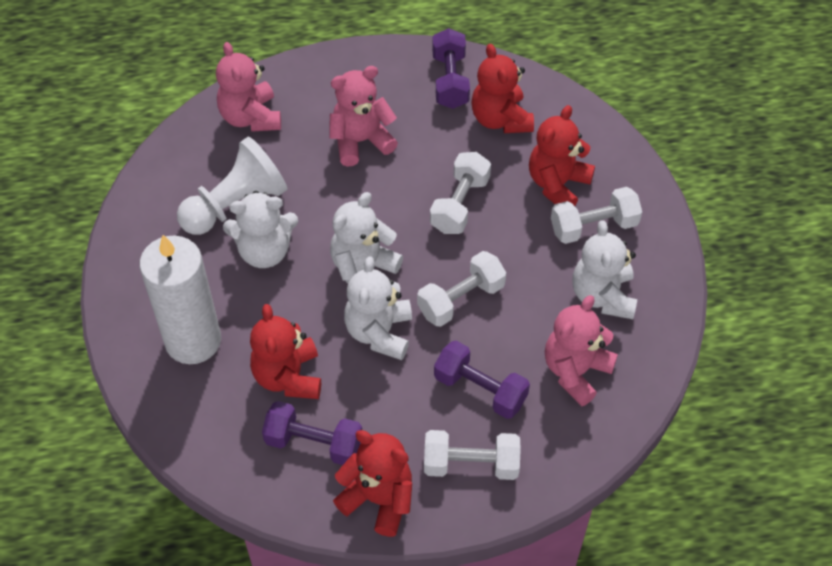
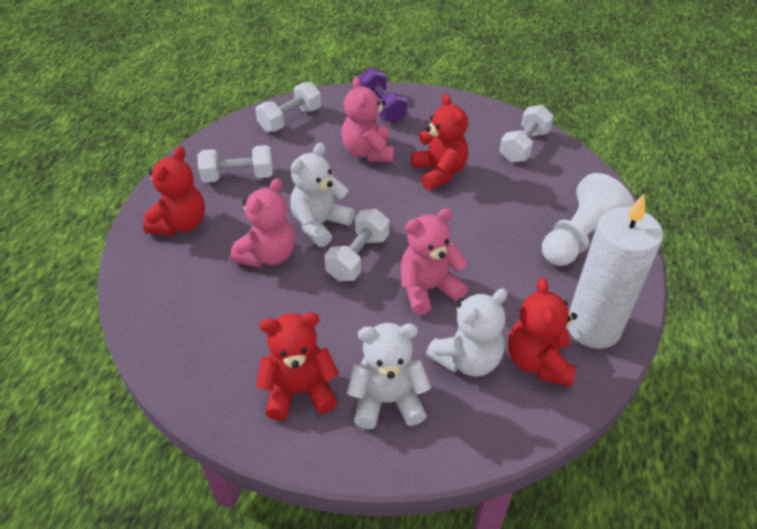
purple dumbbell: 3 -> 1
white teddy bear: 4 -> 3

